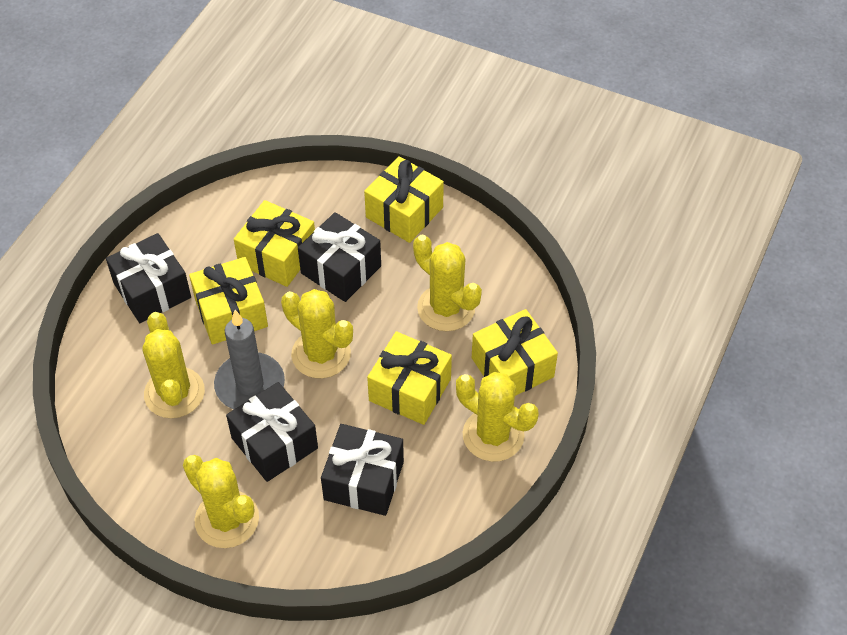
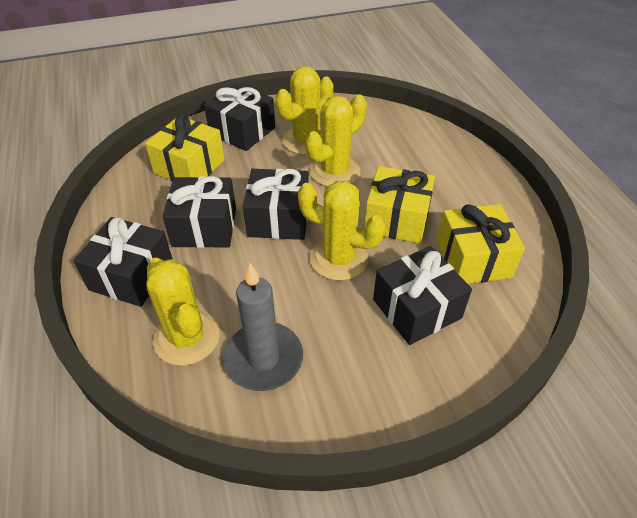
black gift: 4 -> 5
yellow cactus: 5 -> 4
yellow gift: 5 -> 3

